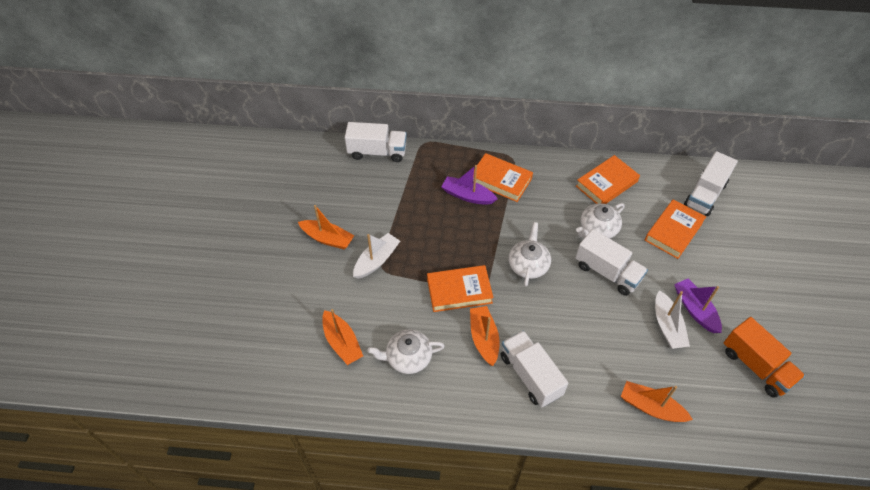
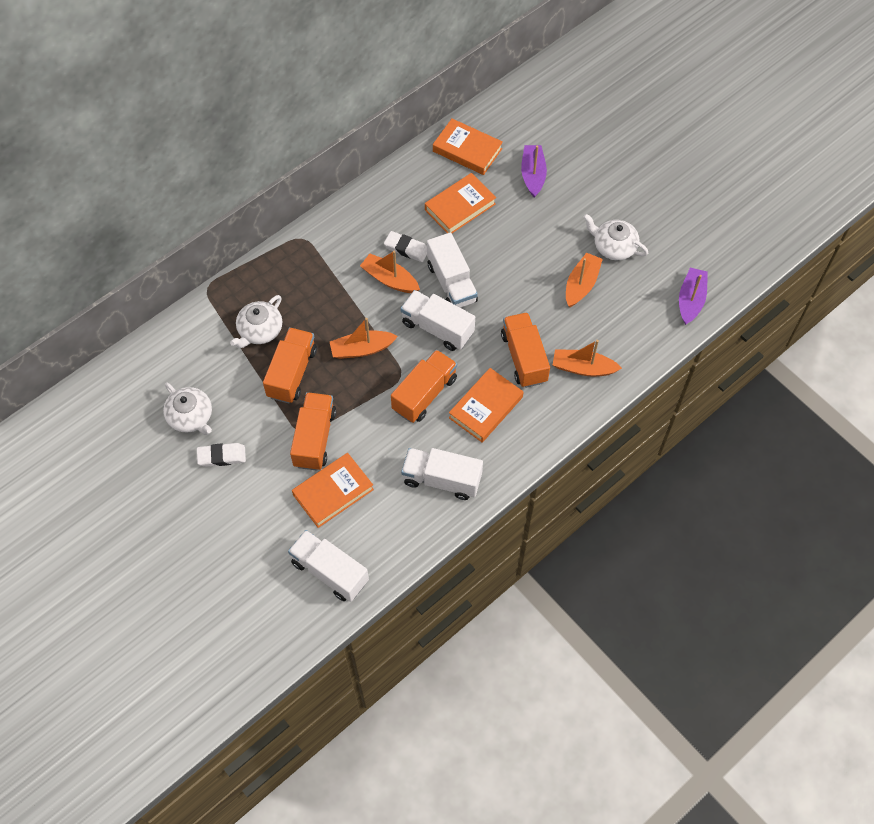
orange truck: 1 -> 4
white boat: 2 -> 0
white eraser: 0 -> 2

